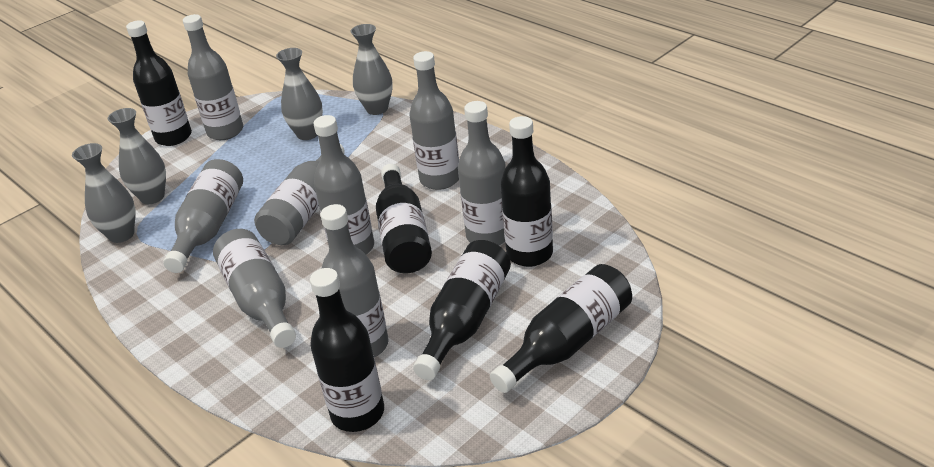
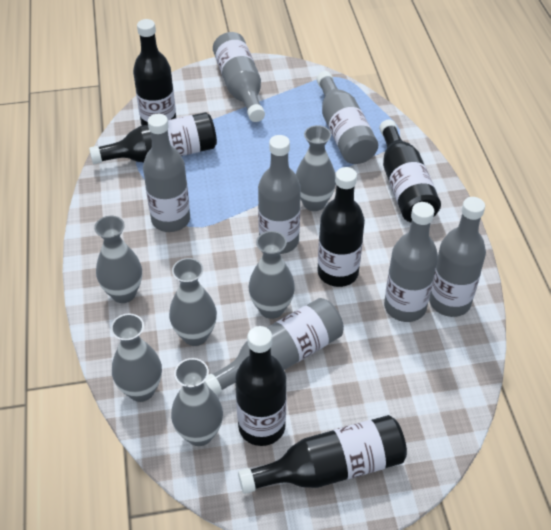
grey bottle: 8 -> 7
grey vase: 4 -> 6

